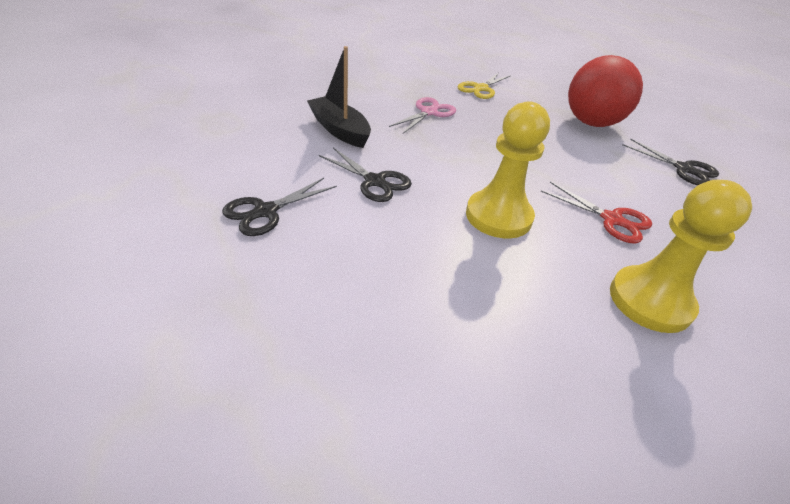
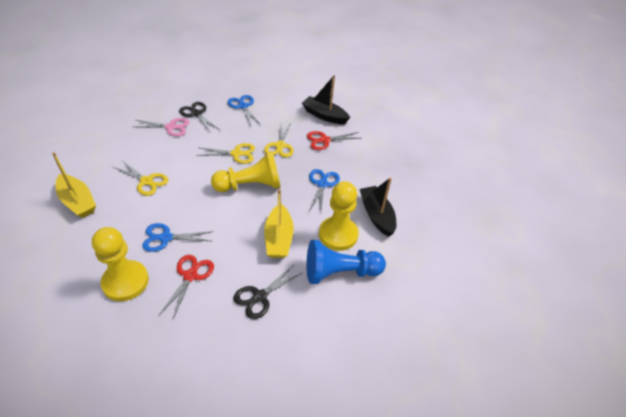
black boat: 1 -> 2
black scissors: 3 -> 2
blue pawn: 0 -> 1
blue scissors: 0 -> 3
red ball: 1 -> 0
red scissors: 1 -> 2
yellow boat: 0 -> 2
yellow pawn: 2 -> 3
yellow scissors: 1 -> 3

